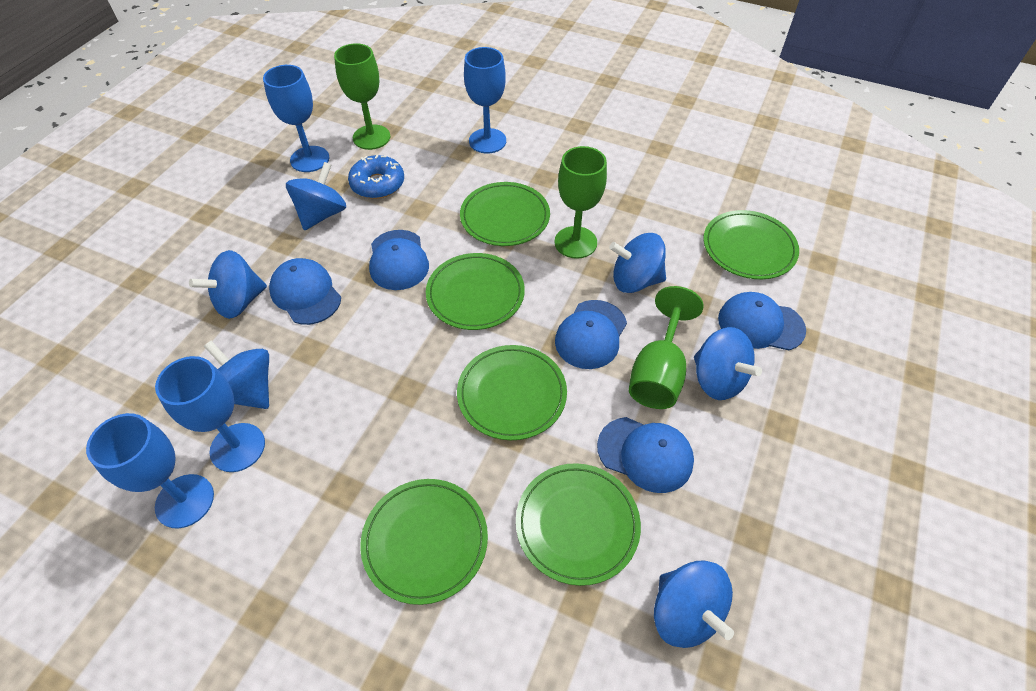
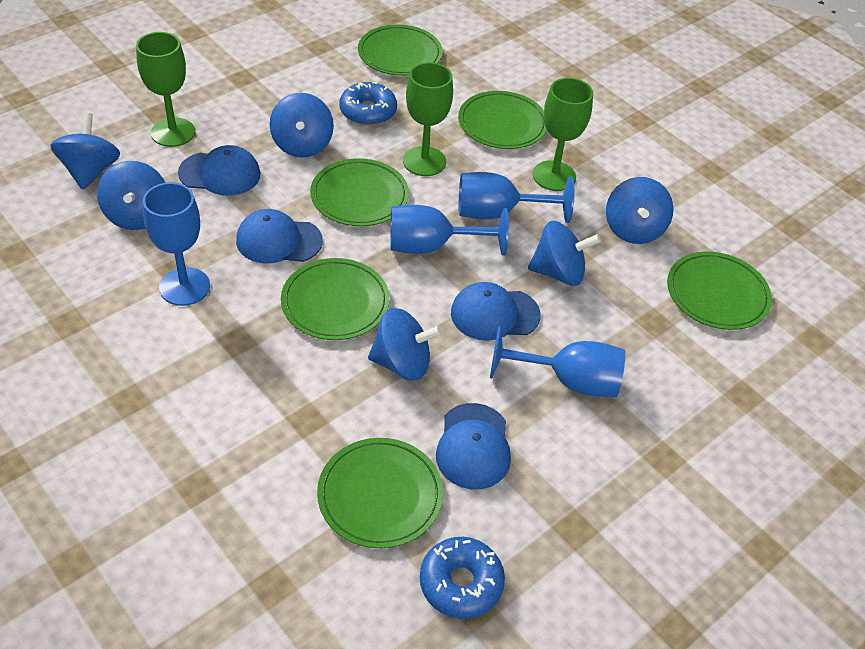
blue cap: 5 -> 4
blue donut: 1 -> 2

